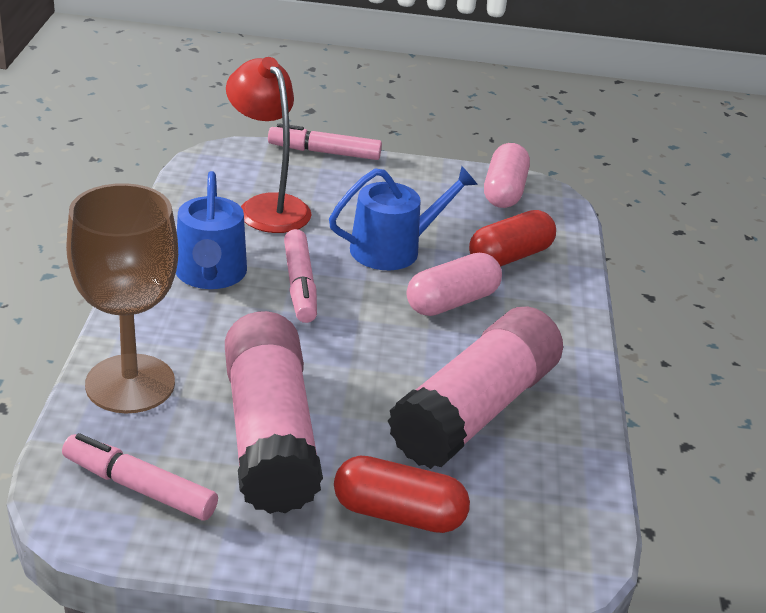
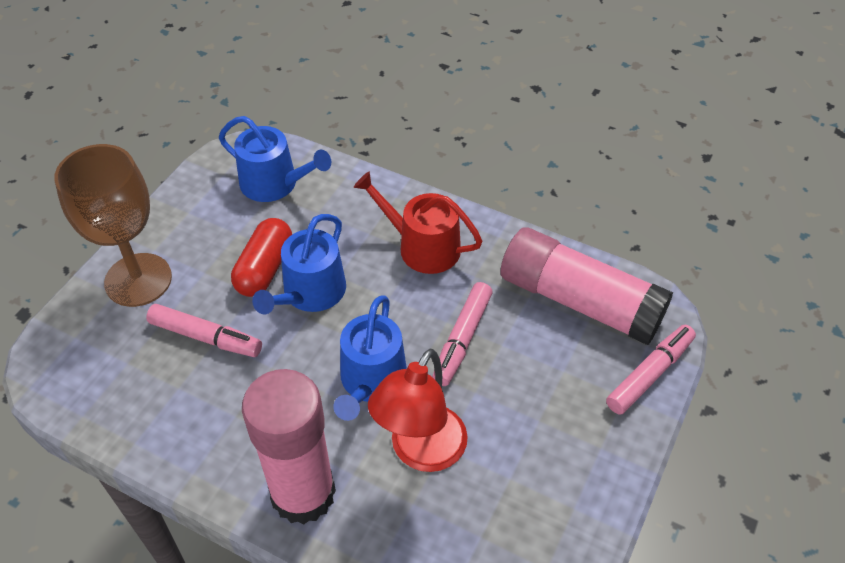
blue watering can: 2 -> 3
pink capsule: 2 -> 0
red capsule: 2 -> 1
red watering can: 0 -> 1

